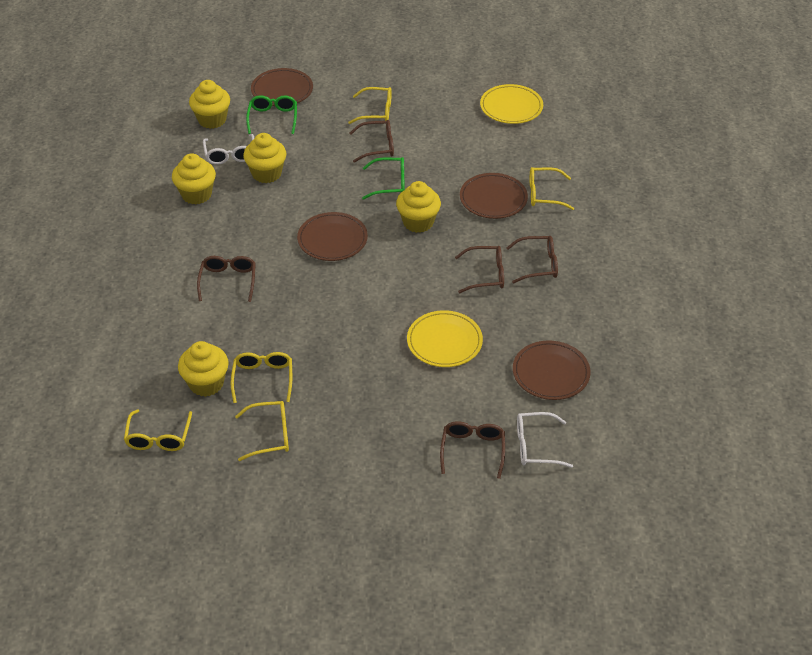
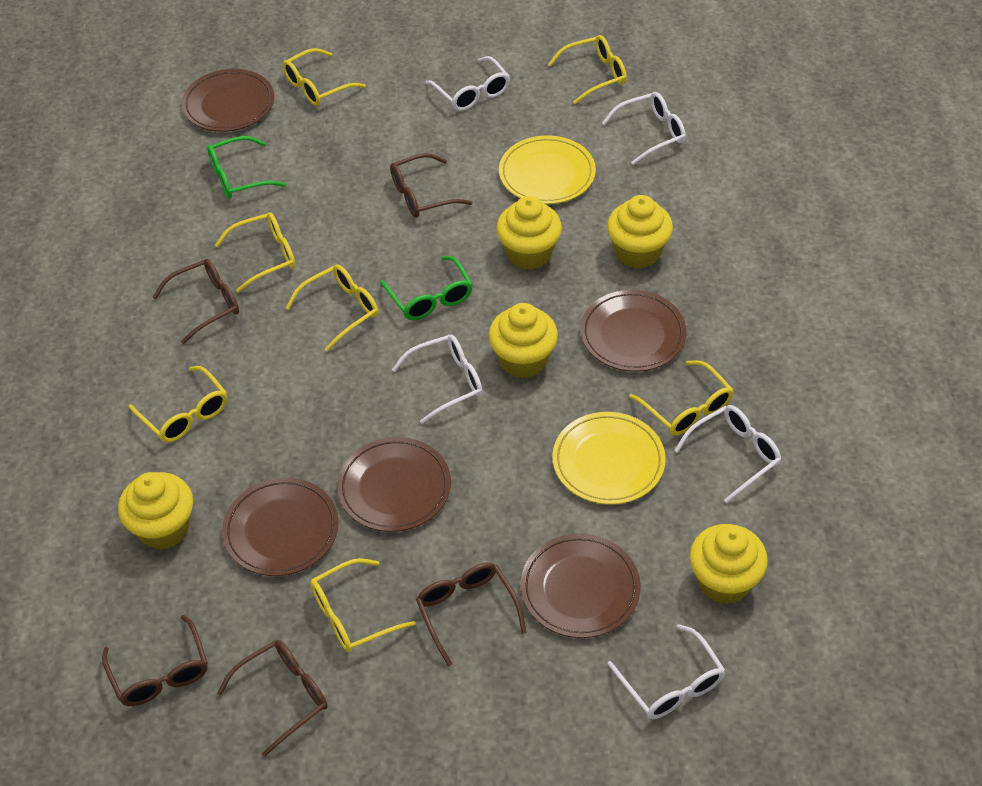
brown plate: 4 -> 5
white glasses: 2 -> 5
yellow glasses: 5 -> 7

